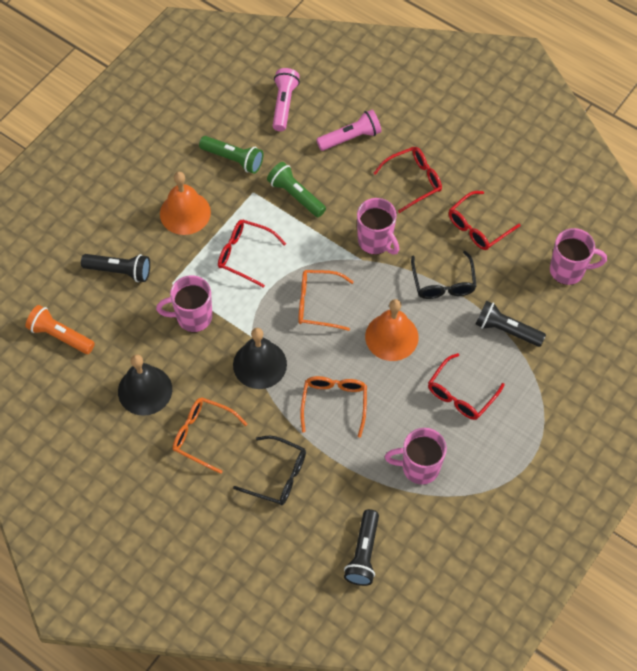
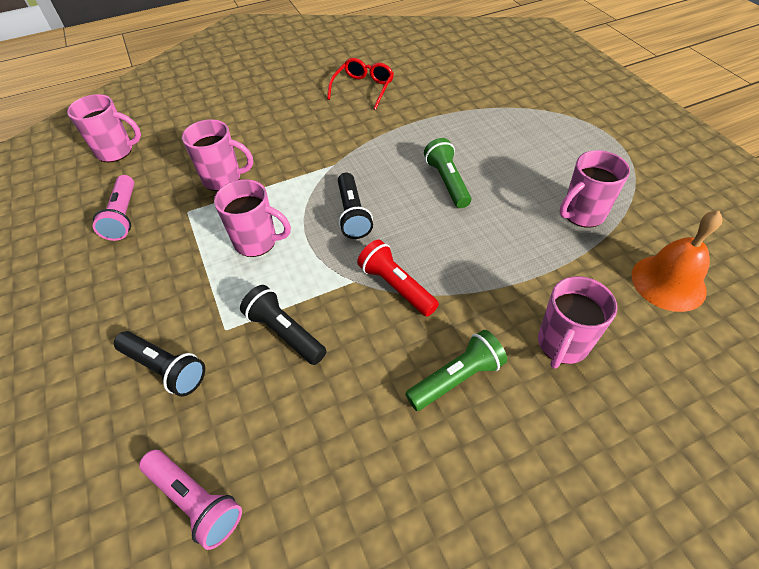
black bell: 2 -> 0
black glasses: 2 -> 0
orange bell: 2 -> 1
orange flashlight: 1 -> 0
orange glasses: 3 -> 0
pink mug: 4 -> 5
red flashlight: 0 -> 1
red glasses: 4 -> 1

